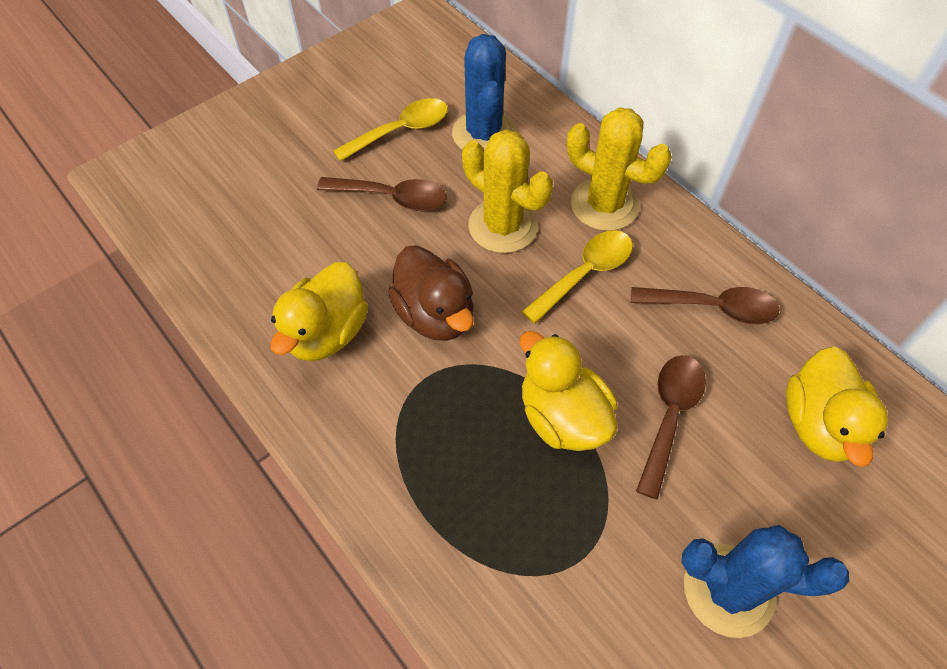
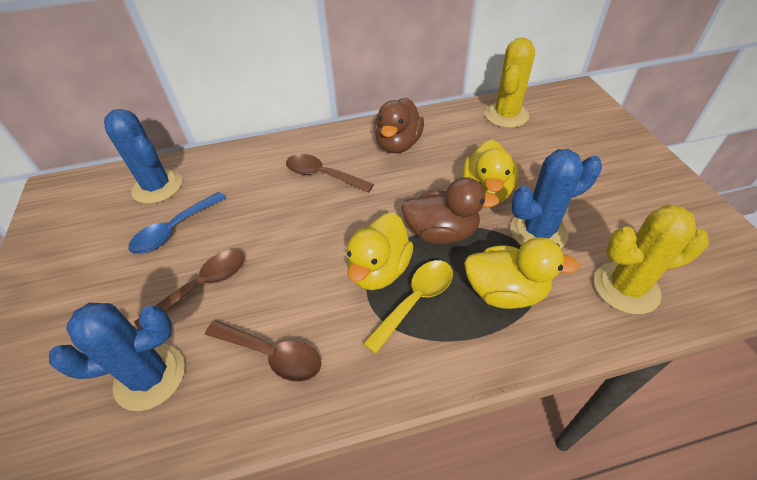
blue cactus: 2 -> 3
blue spoon: 0 -> 1
brown duck: 1 -> 2
yellow spoon: 2 -> 1

